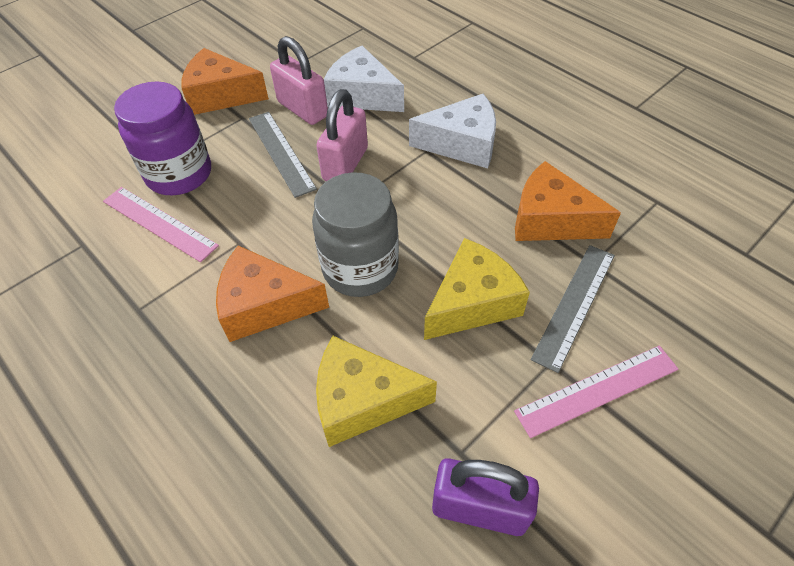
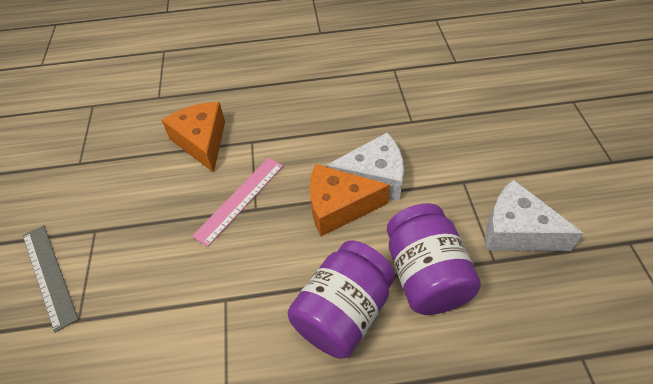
grey jar: 1 -> 0
grey ruler: 2 -> 1
orange cheese: 3 -> 2
pink padlock: 2 -> 0
pink ruler: 2 -> 1
purple jar: 1 -> 2
purple padlock: 1 -> 0
yellow cheese: 2 -> 0

